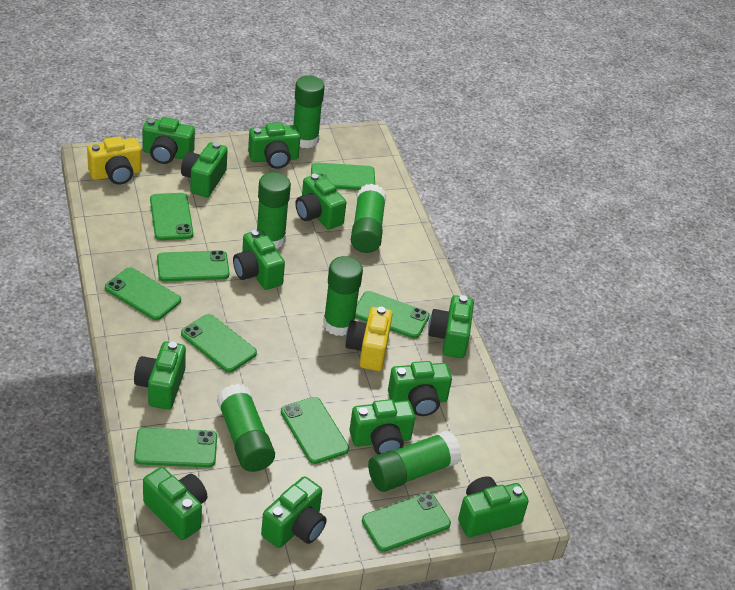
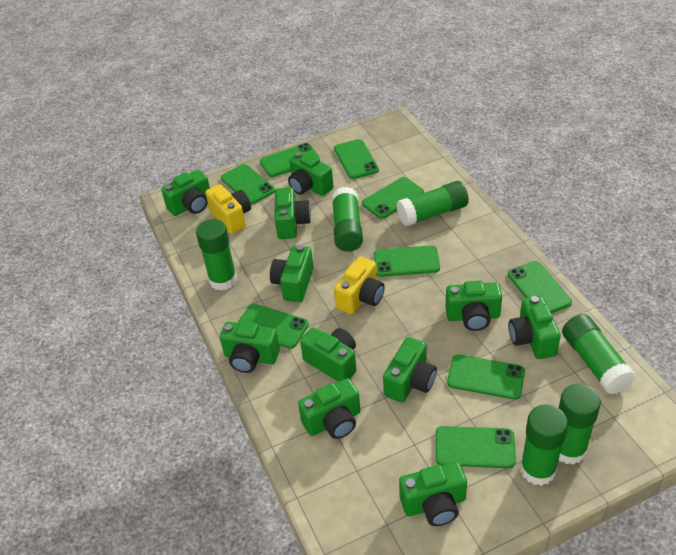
green camera: 12 -> 11

